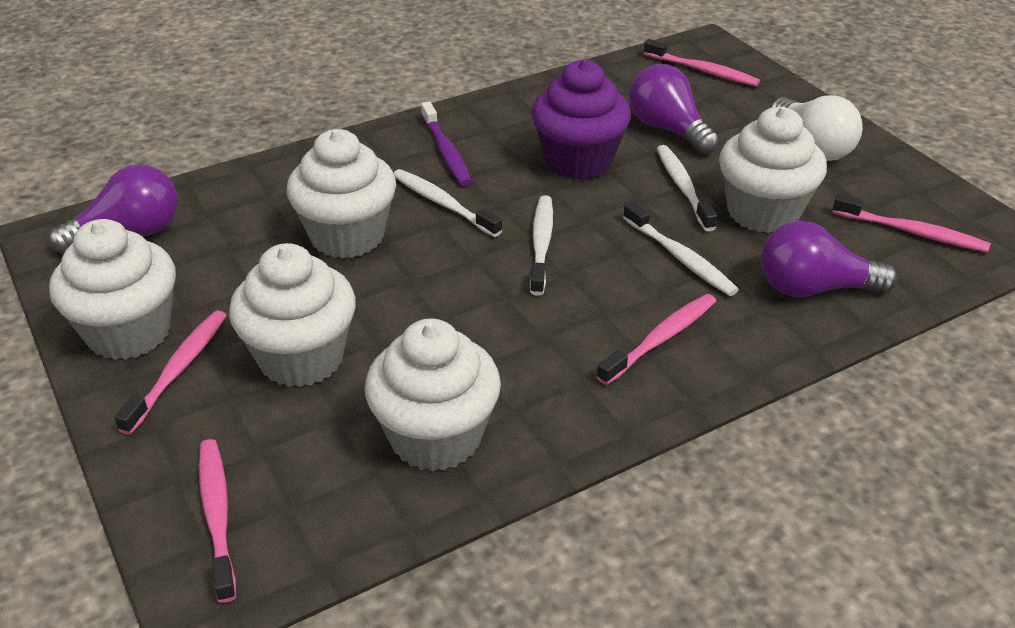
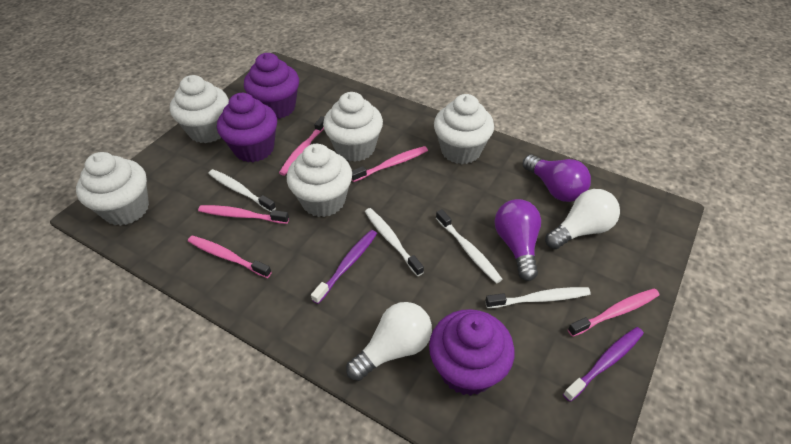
purple cupcake: 1 -> 3
purple light bulb: 3 -> 2
purple toothbrush: 1 -> 2
white light bulb: 1 -> 2

